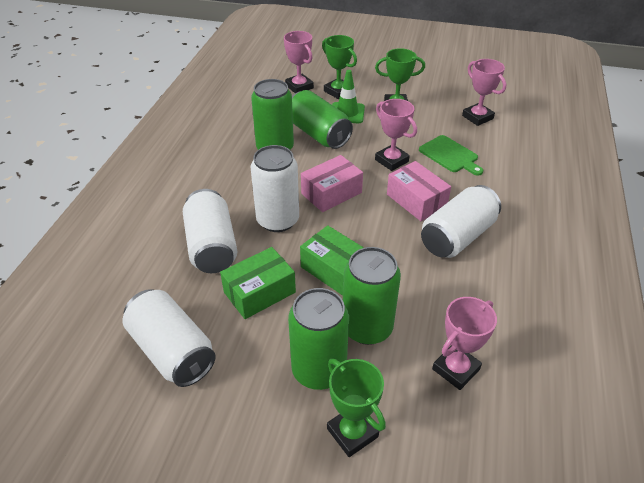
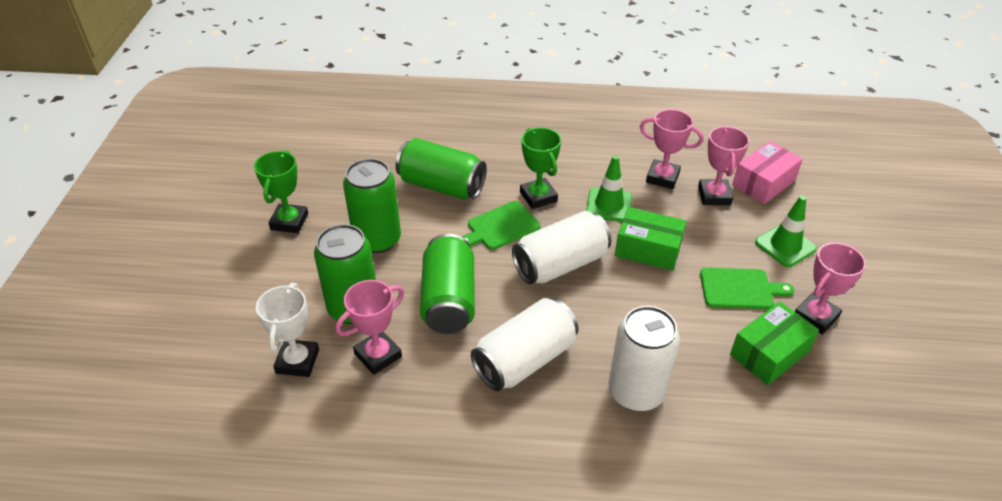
green cutting board: 1 -> 2
green traffic cone: 1 -> 2
green trophy: 3 -> 2
pink box: 2 -> 1
white can: 4 -> 3
white trophy: 0 -> 1

